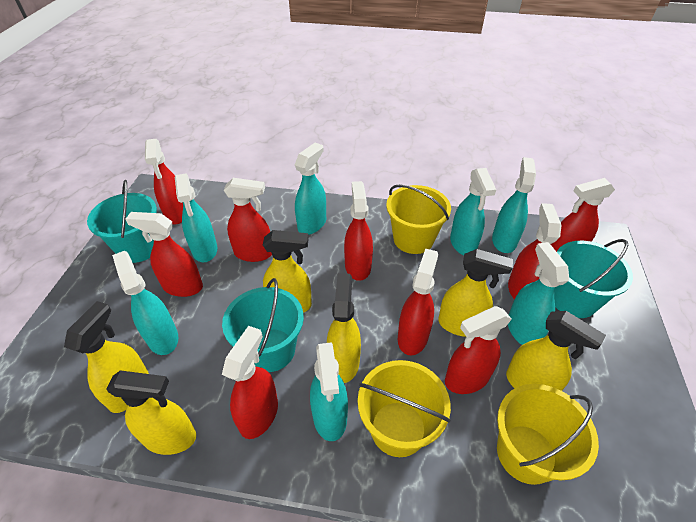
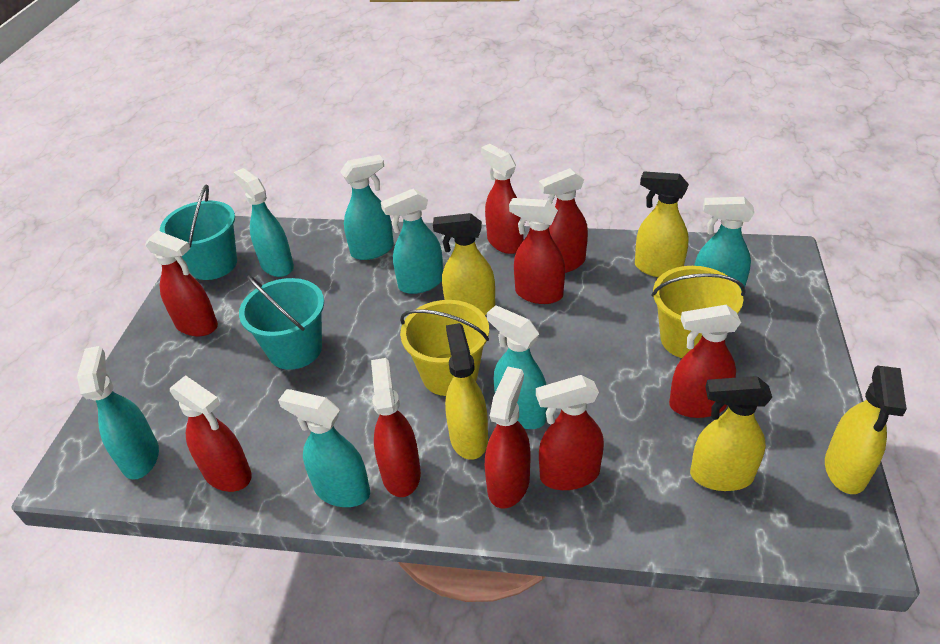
turquoise bucket: 3 -> 2
yellow bucket: 3 -> 2
yellow spray bottle: 6 -> 5

